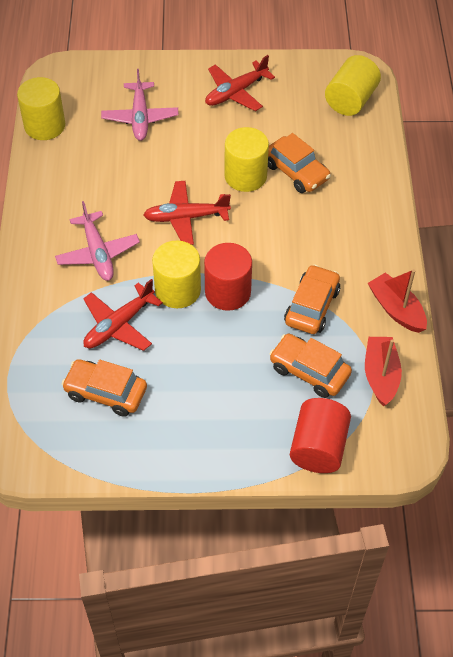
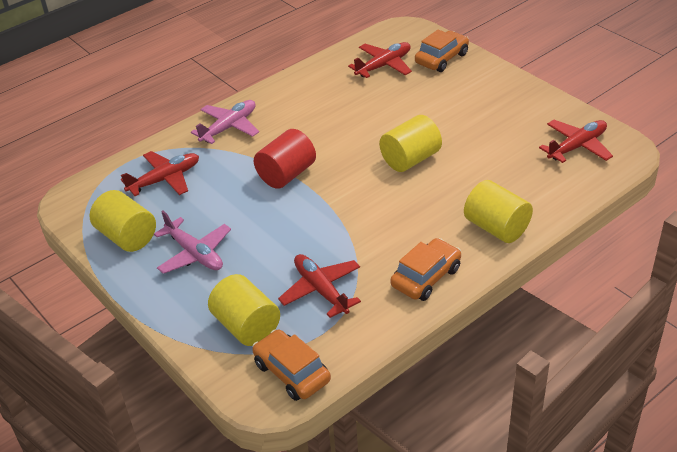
orange car: 4 -> 3
red boat: 2 -> 0
red cylinder: 2 -> 1
red plane: 3 -> 4

